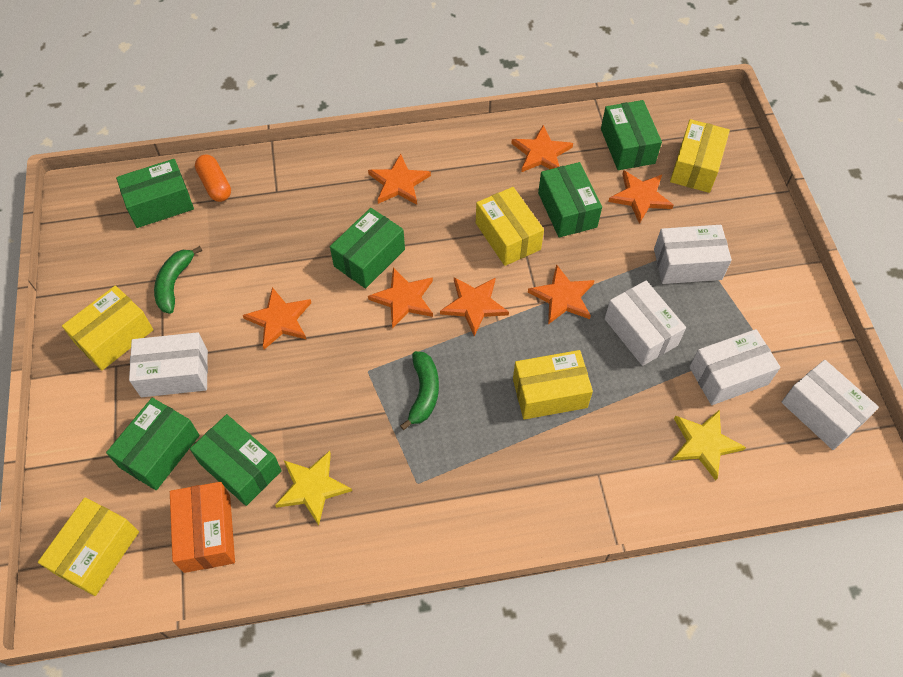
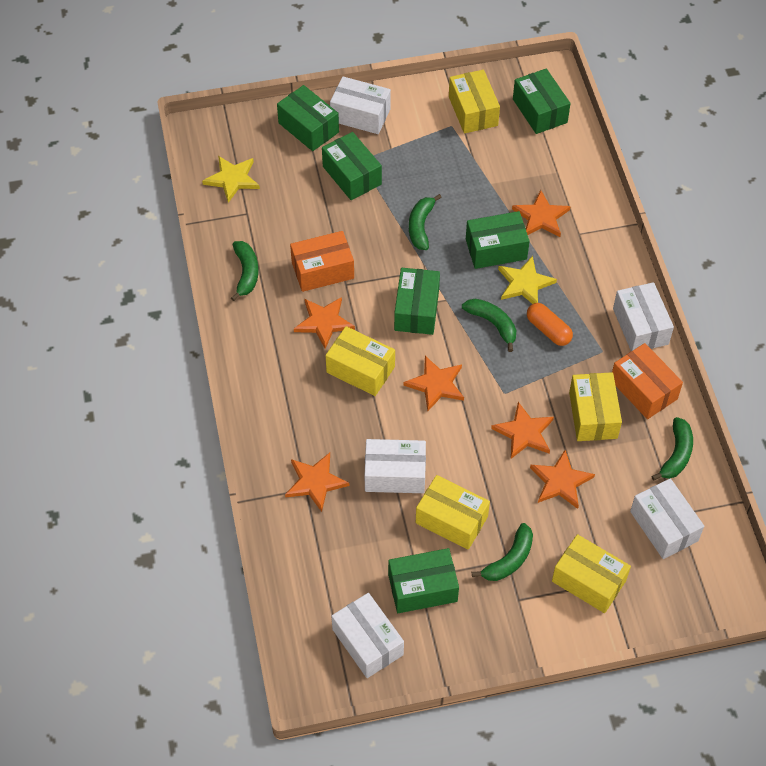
green banana: 2 -> 5
orange box: 1 -> 2
orange star: 7 -> 6

